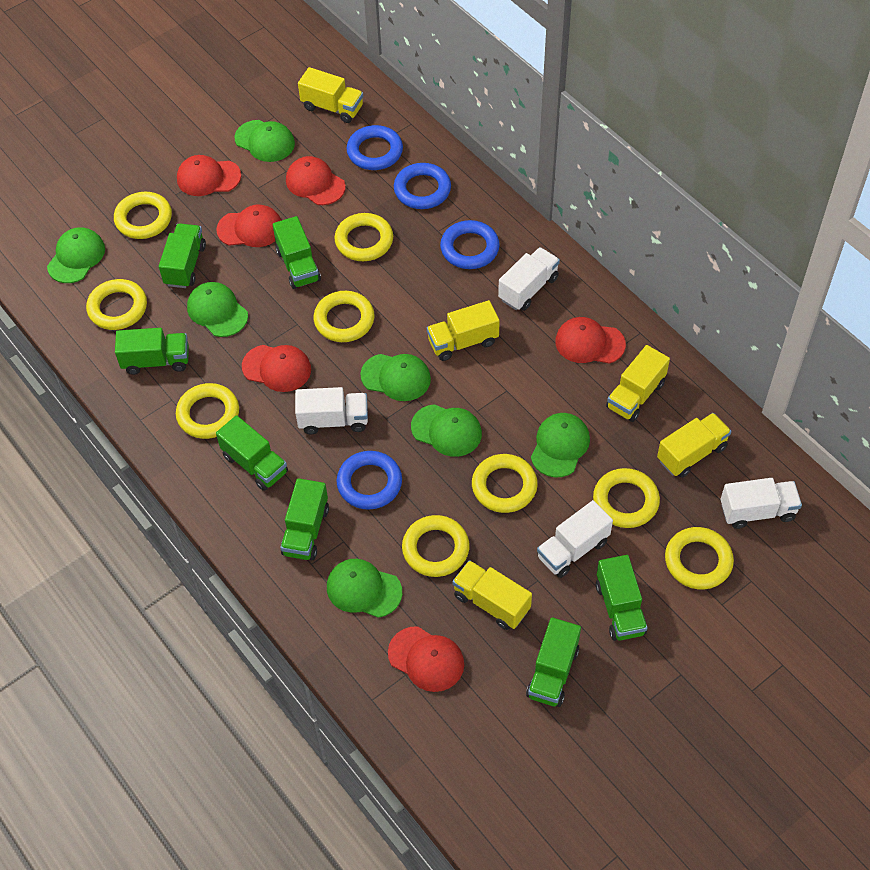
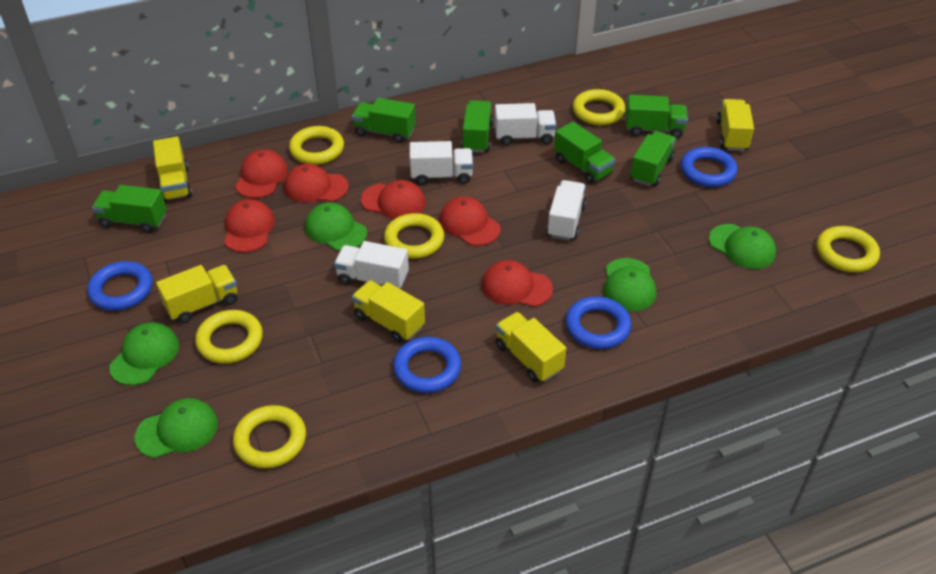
green cap: 7 -> 5
green truck: 7 -> 6
yellow ring: 9 -> 6

